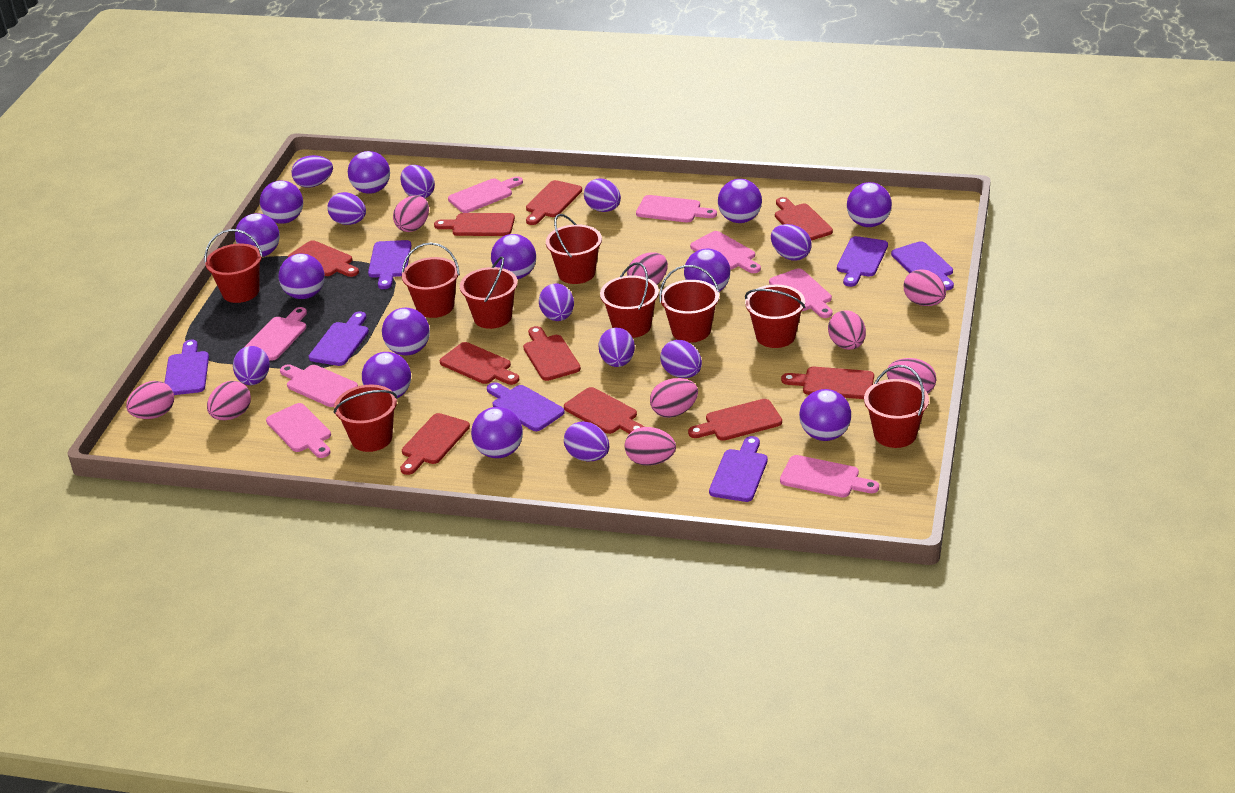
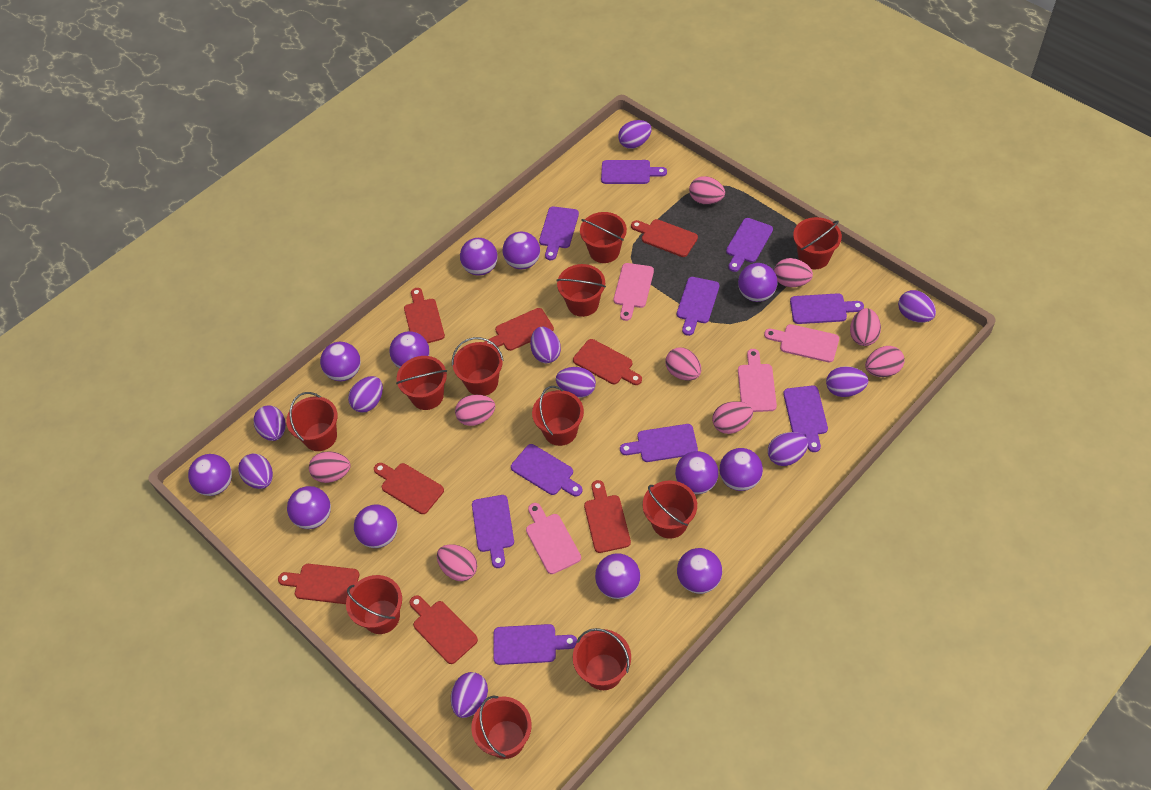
pink cutting board: 8 -> 4
purple cutting board: 7 -> 10
red bucket: 9 -> 11
red cutting board: 10 -> 8

